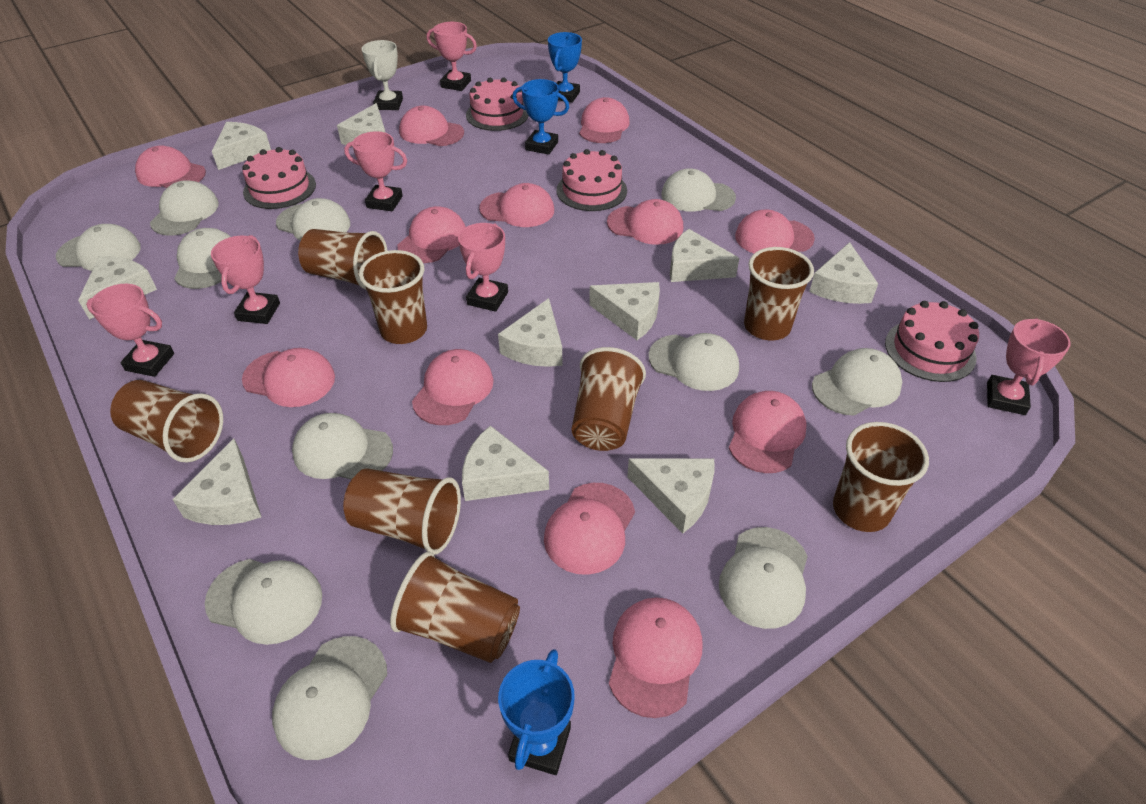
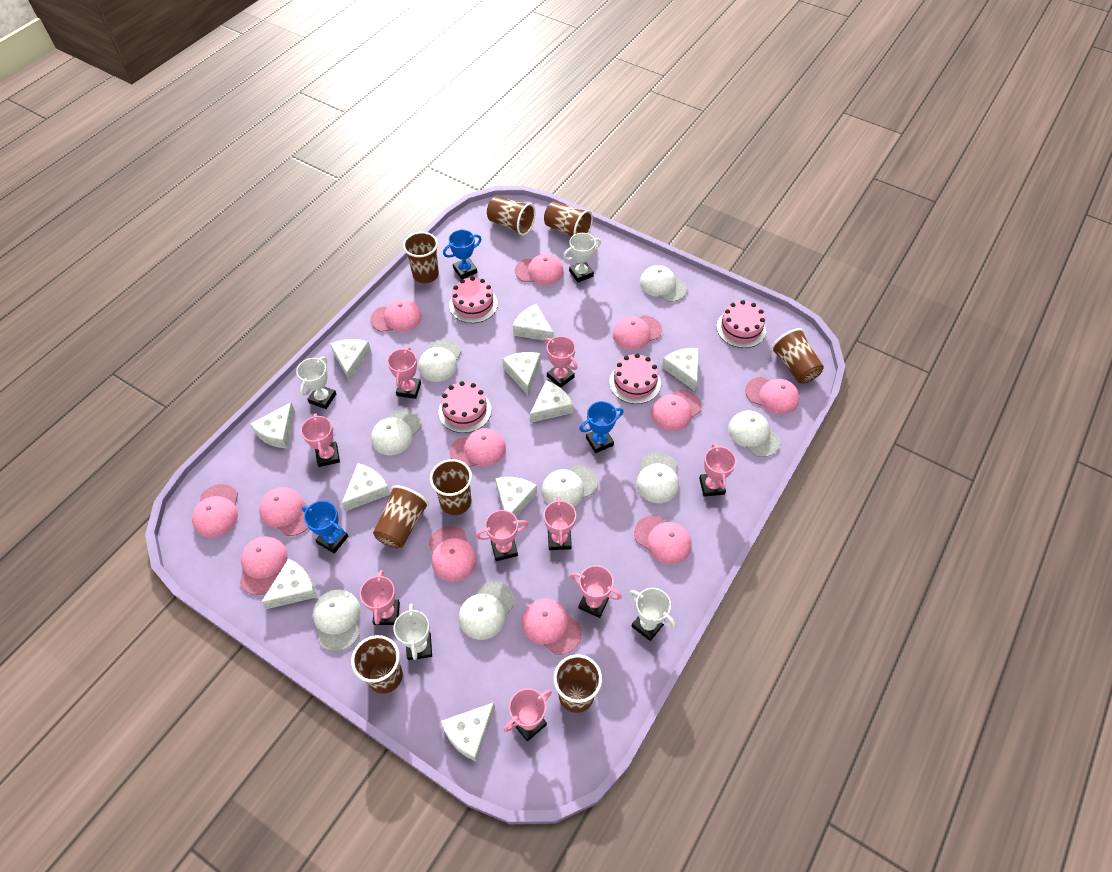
pink trophy: 6 -> 9
white cap: 11 -> 8
white trophy: 1 -> 4

